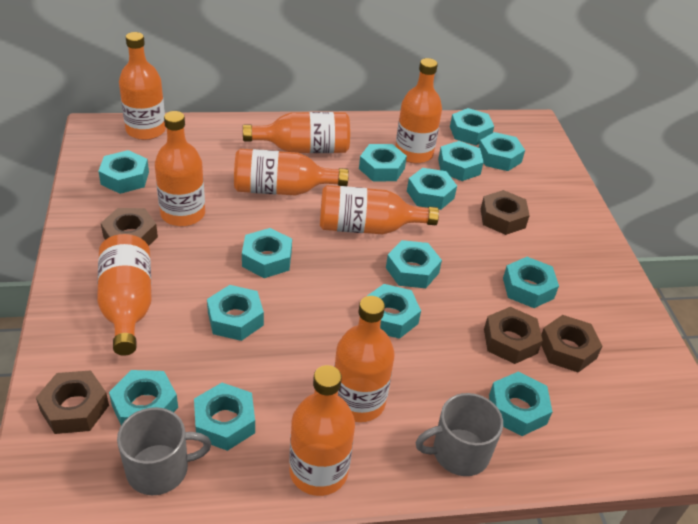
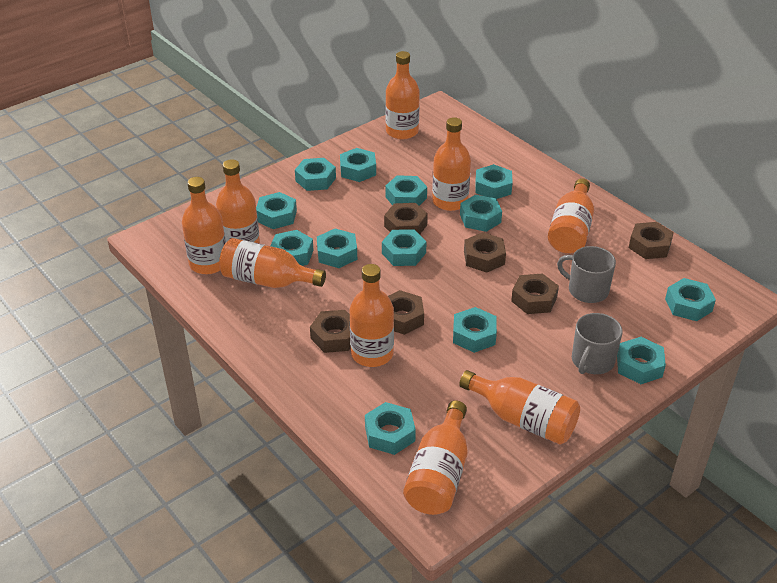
brown nut: 5 -> 6
turquoise nut: 14 -> 13

